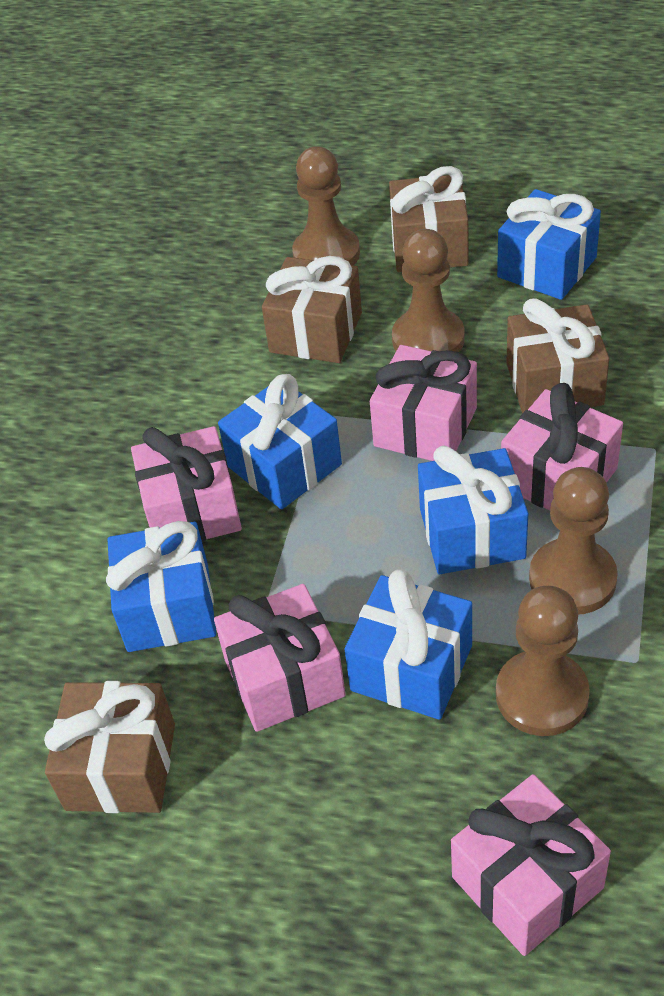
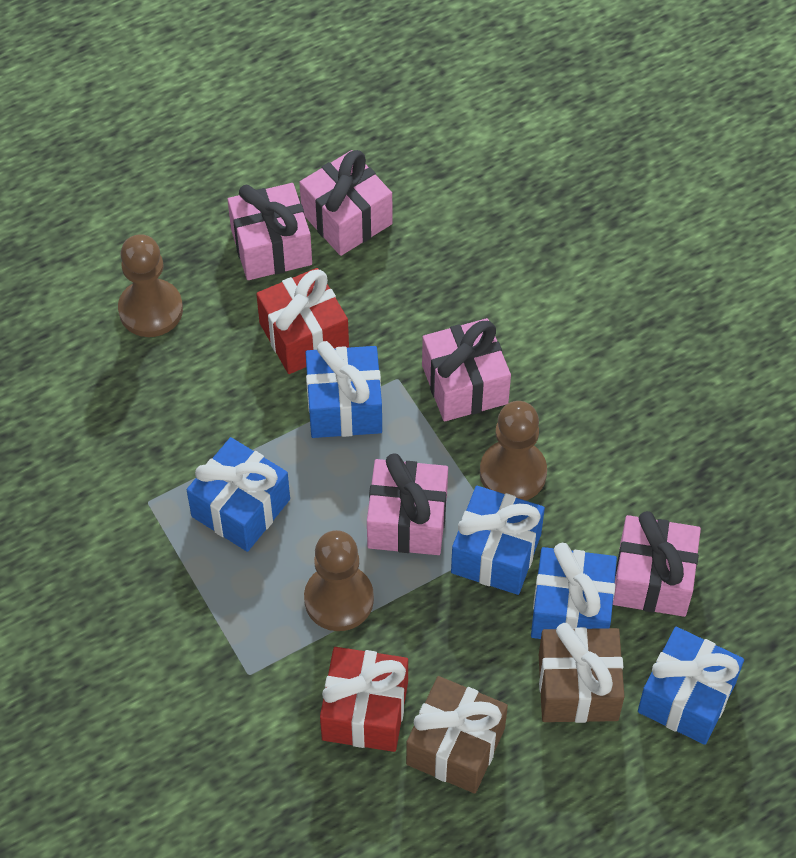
brown gift: 4 -> 2
brown pawn: 4 -> 3
red gift: 0 -> 2

